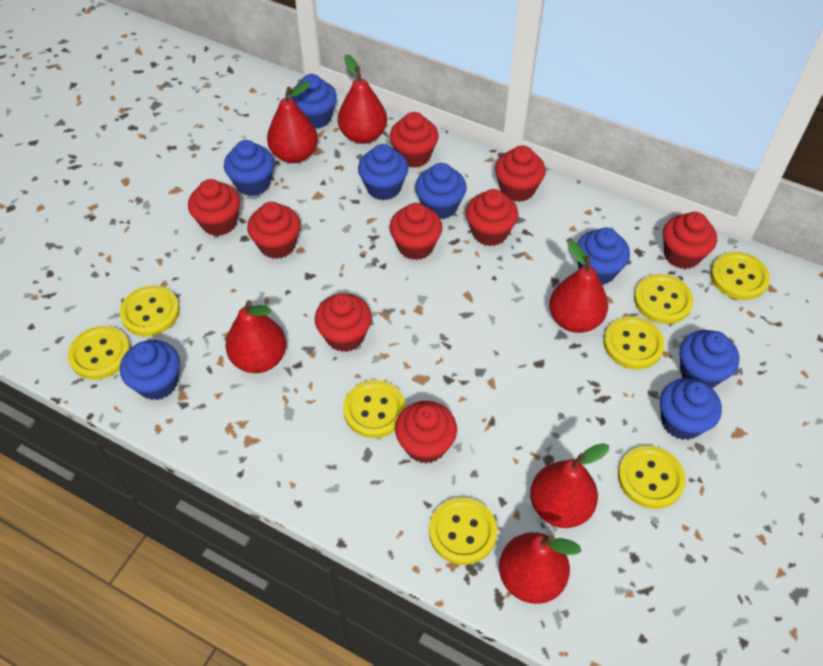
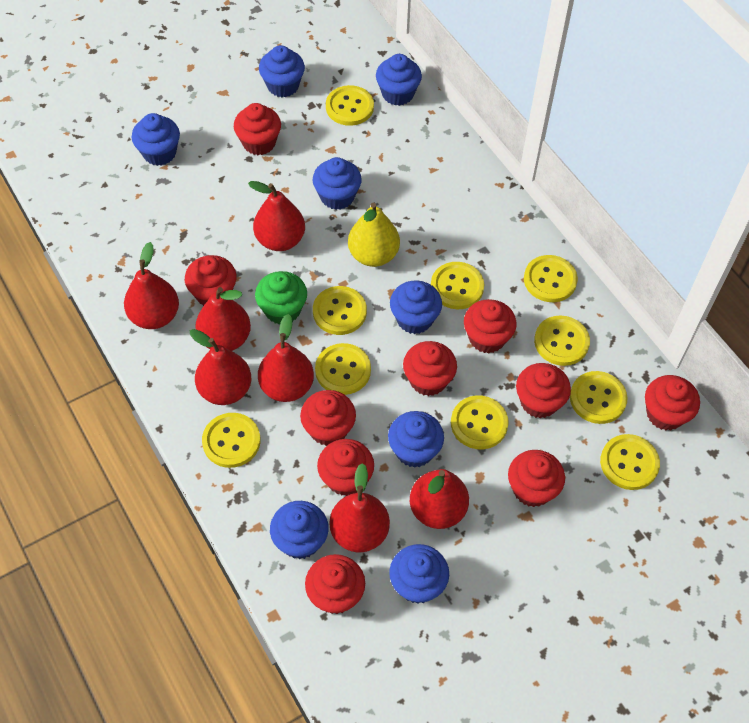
green cupcake: 0 -> 1
red cupcake: 9 -> 10
red pear: 6 -> 7
yellow button: 8 -> 10
yellow pear: 0 -> 1

